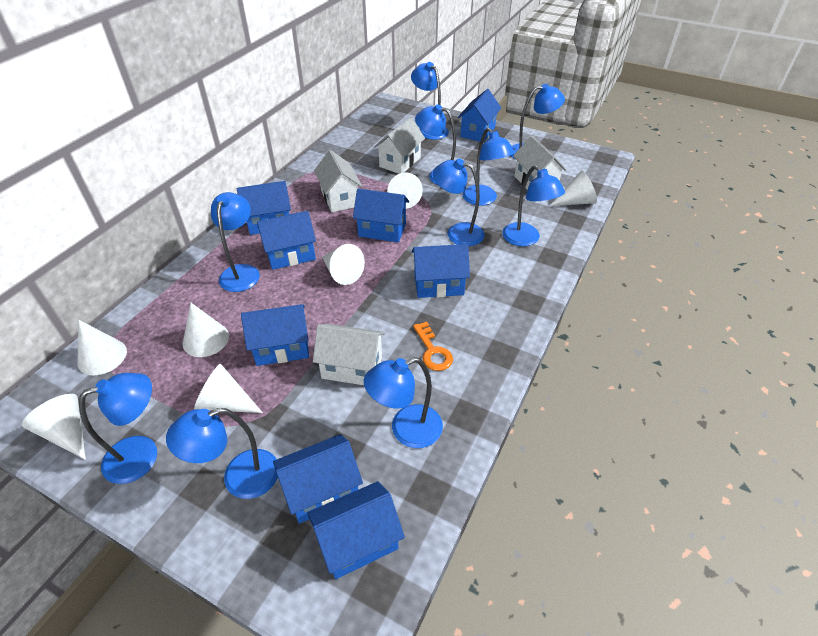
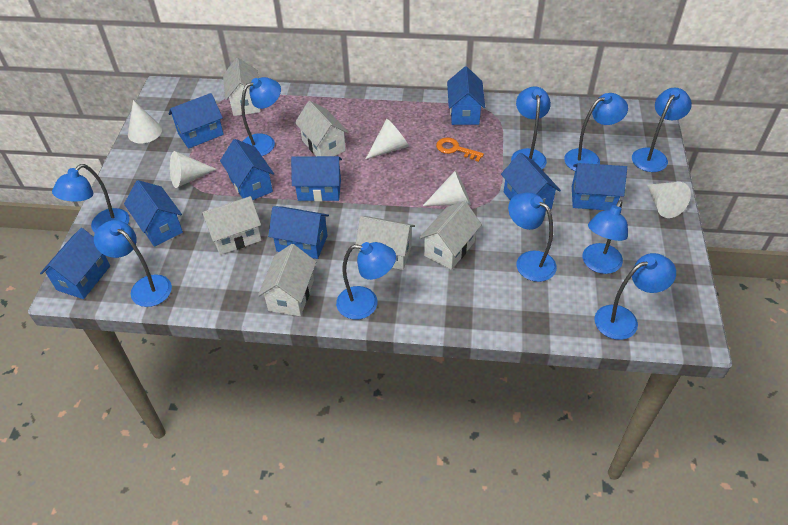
blue house: 8 -> 9
white cone: 7 -> 5
white house: 4 -> 6

